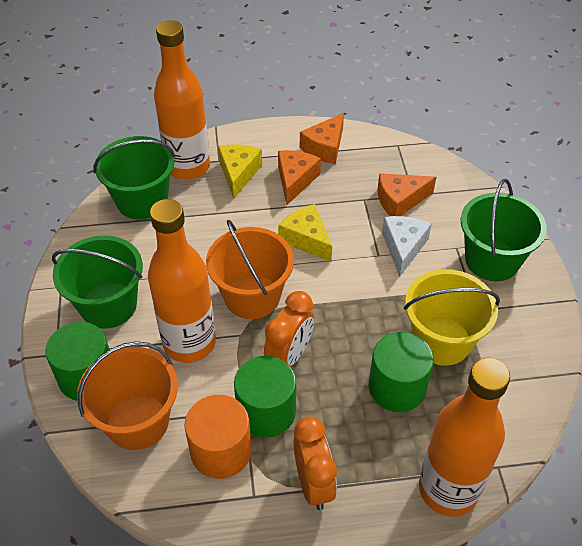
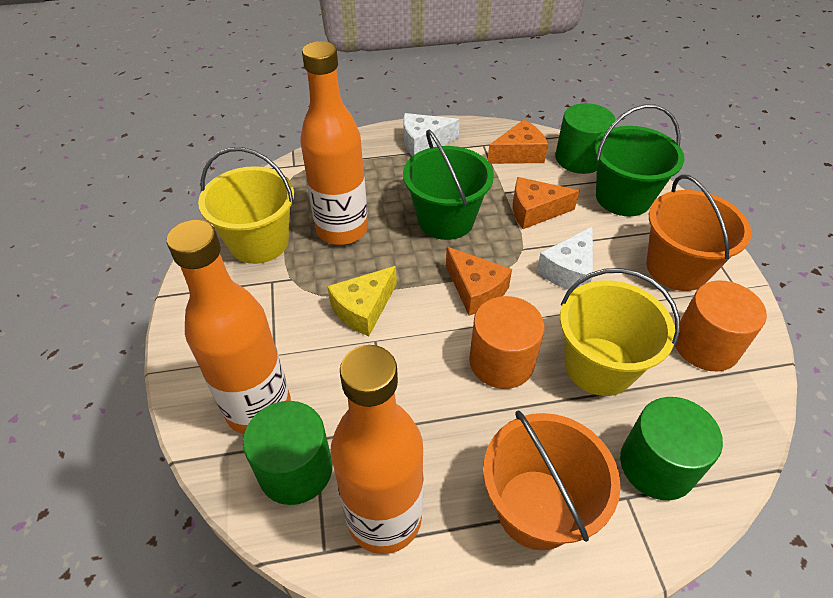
green bucket: 3 -> 2
orange clock: 2 -> 0
orange cylinder: 1 -> 2
white cheese: 1 -> 2
yellow bucket: 1 -> 2
yellow cheese: 2 -> 1

